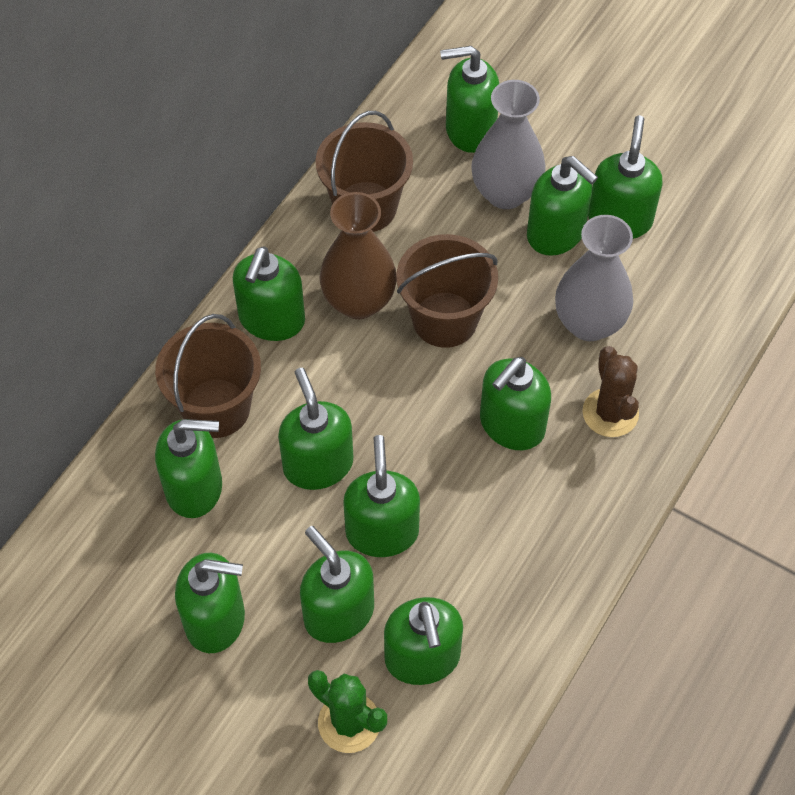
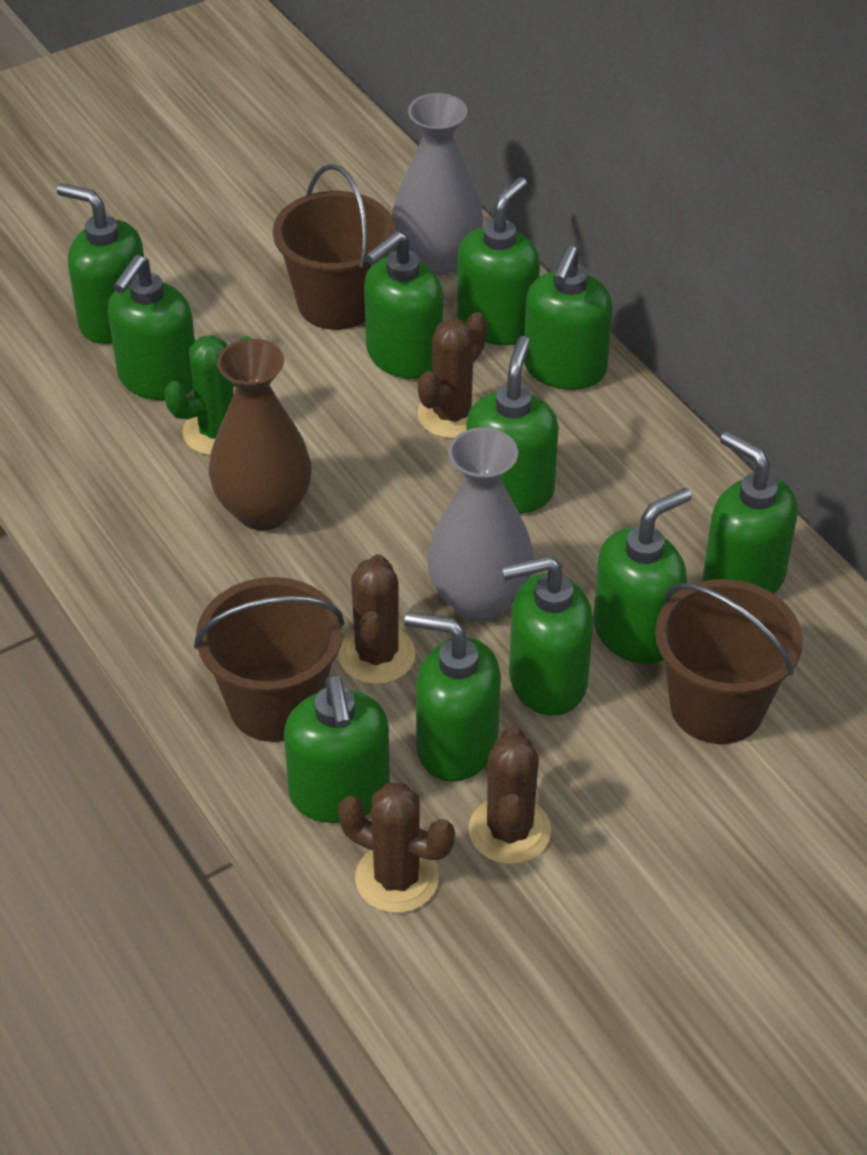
brown cactus: 1 -> 4

